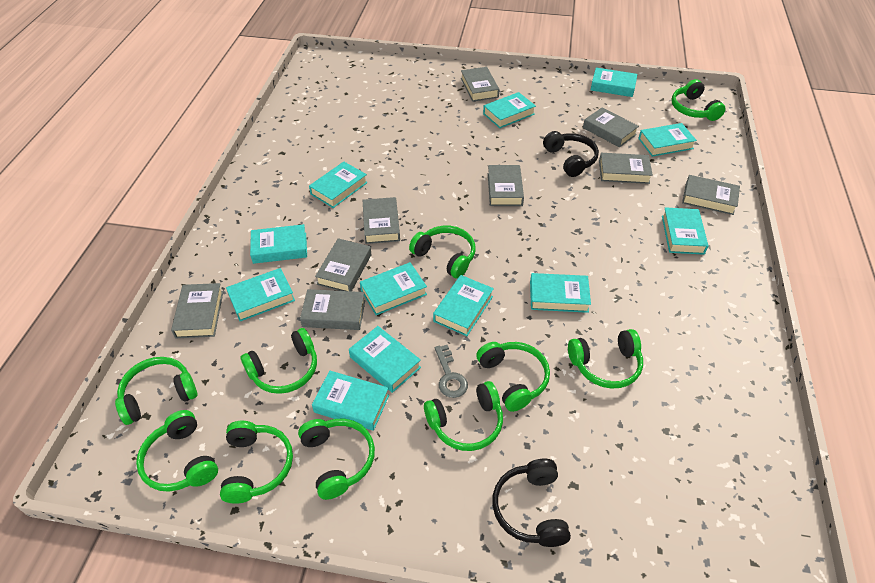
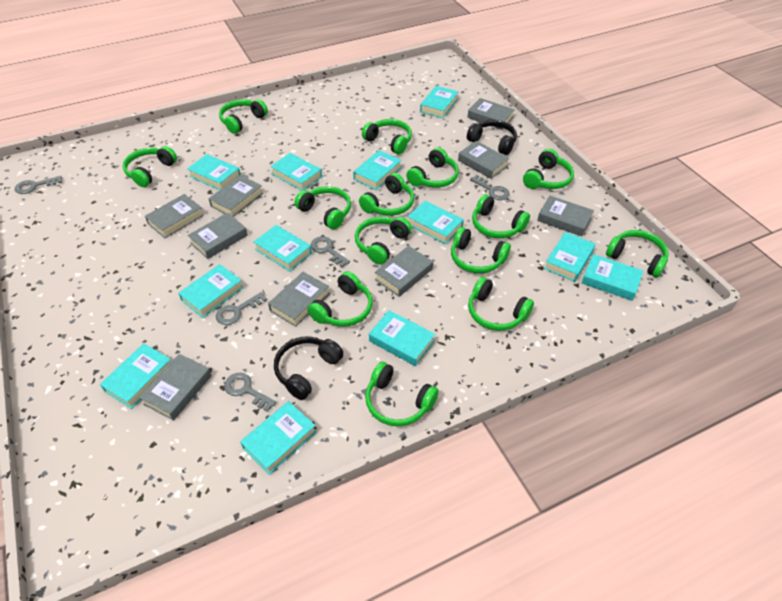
green headphones: 10 -> 14
grey key: 1 -> 5

